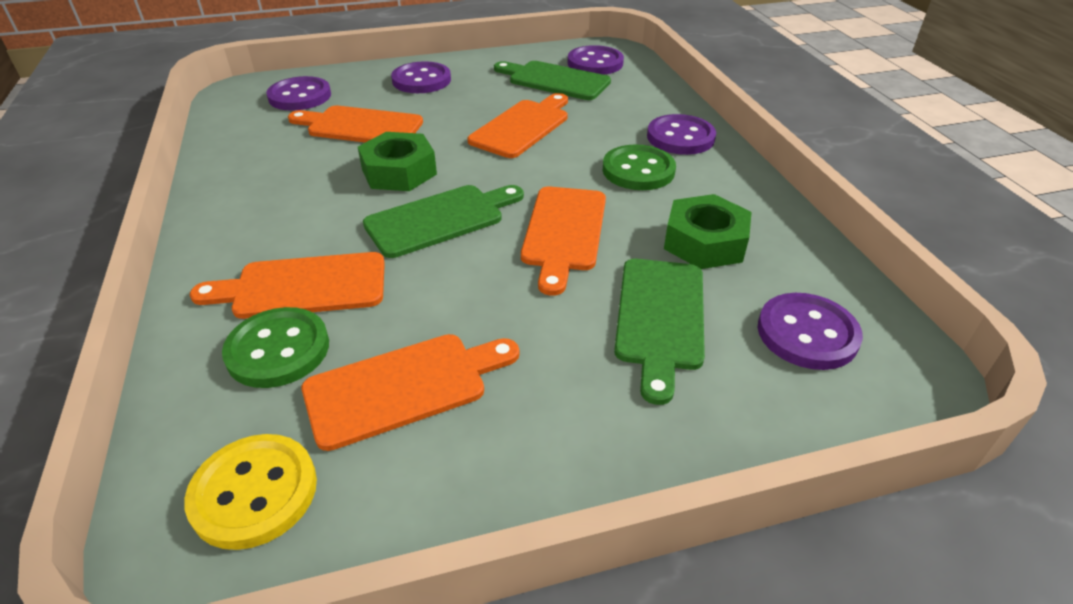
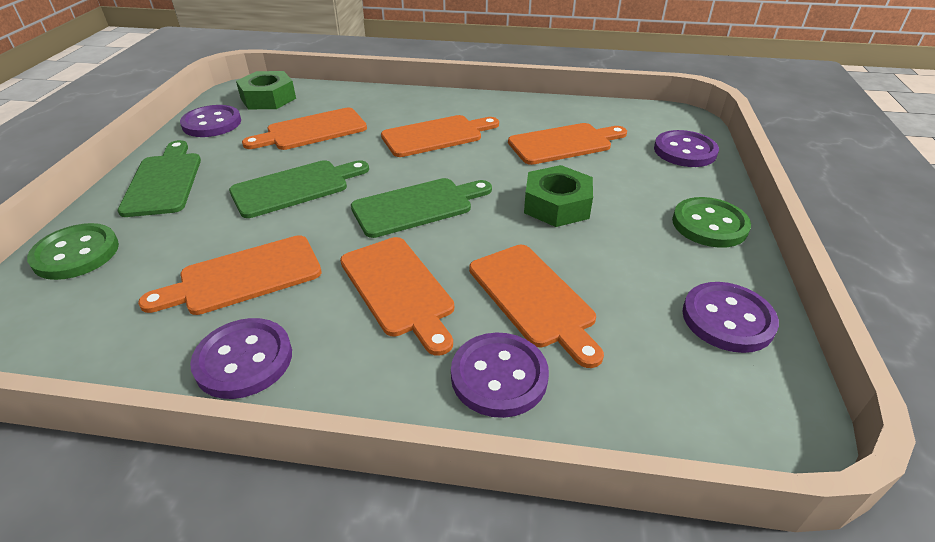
orange cutting board: 5 -> 6
yellow button: 1 -> 0

